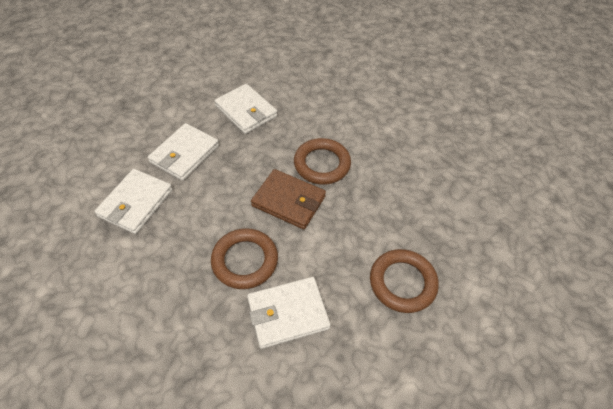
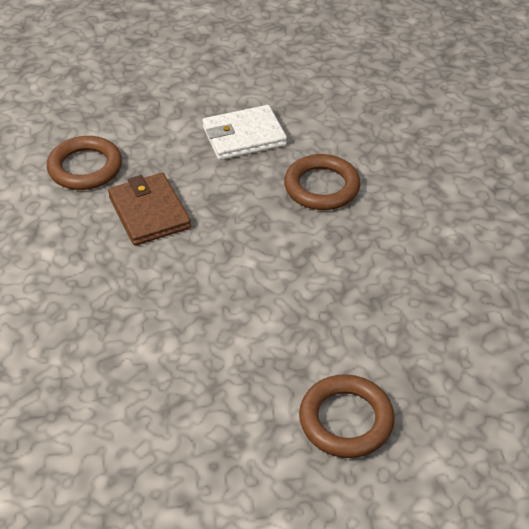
white wallet: 4 -> 1

